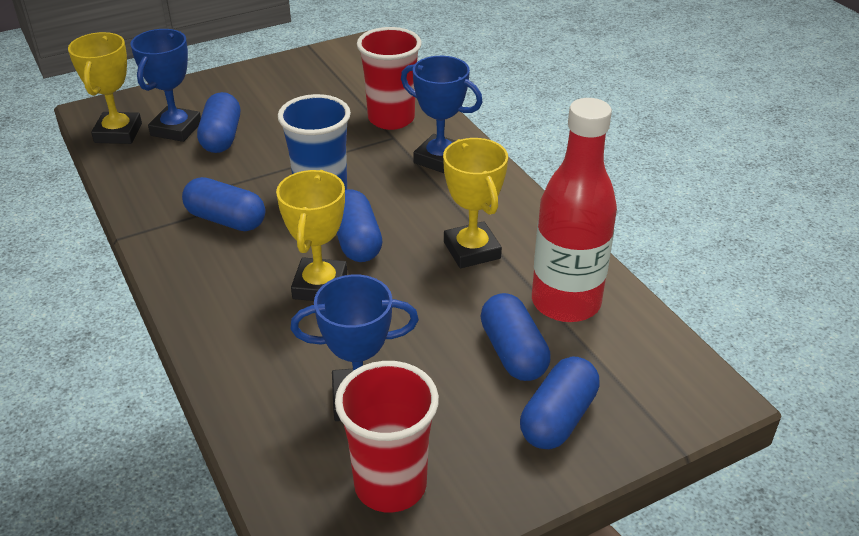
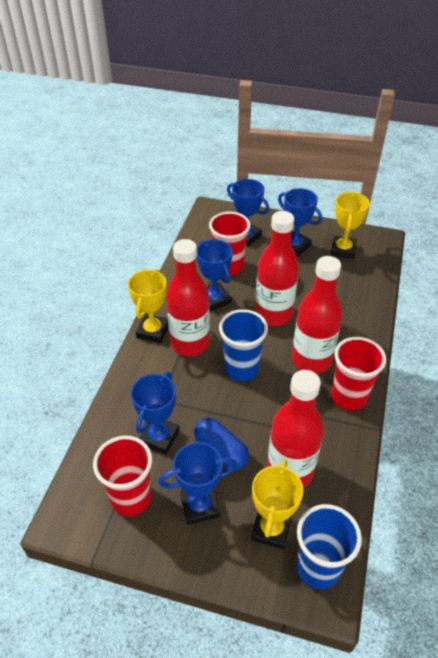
blue capsule: 5 -> 1
blue cup: 1 -> 2
blue trophy: 3 -> 5
red bottle: 1 -> 4
red cup: 2 -> 3

